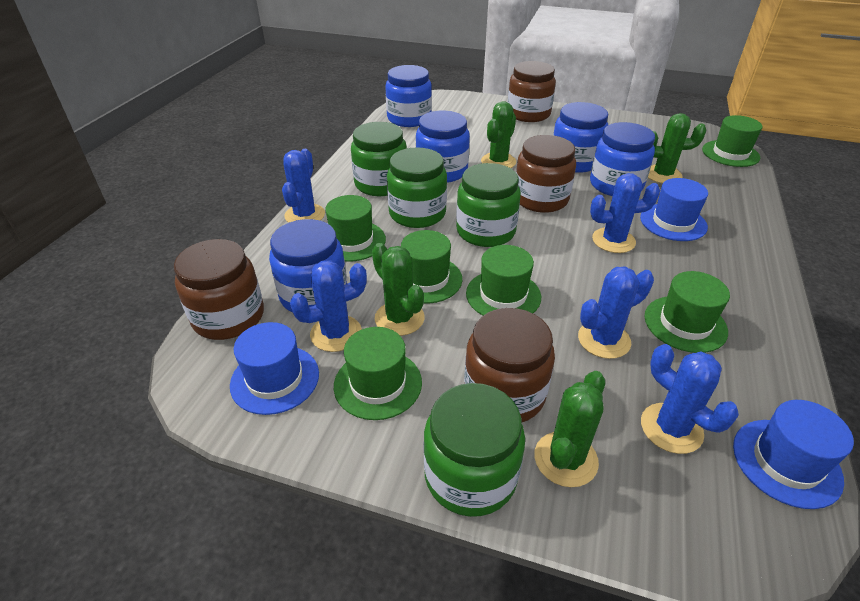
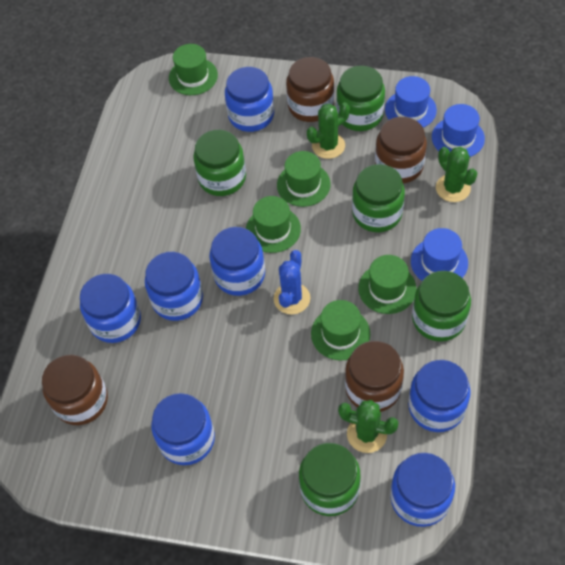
blue cactus: 5 -> 1
blue jar: 5 -> 7
green cactus: 4 -> 3
green hat: 6 -> 5
green jar: 4 -> 5

